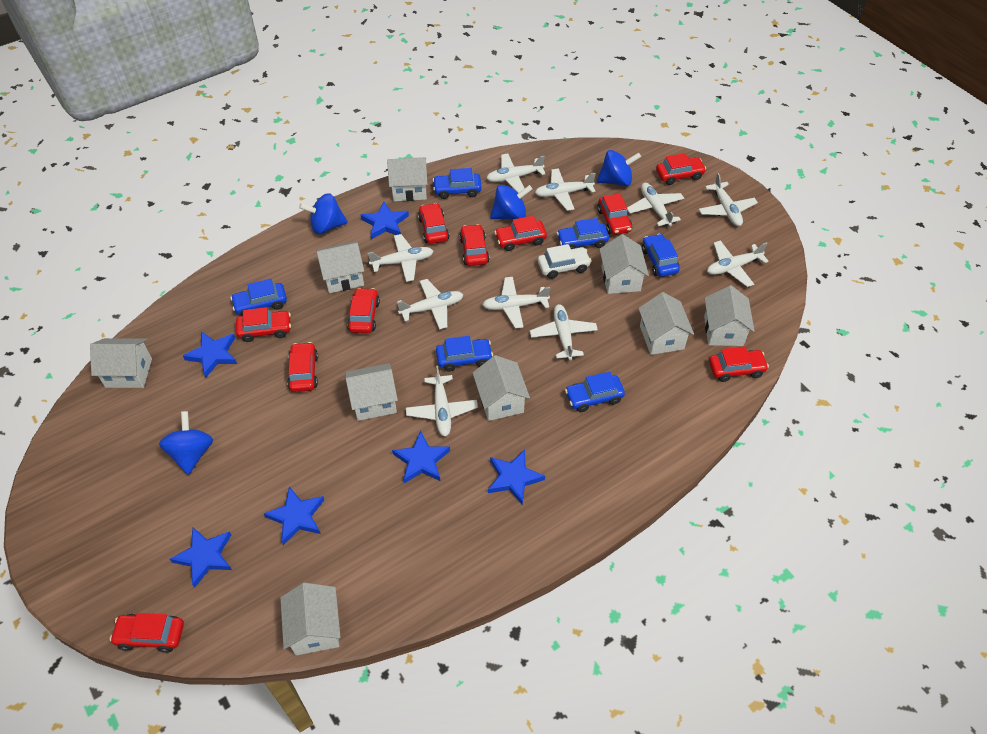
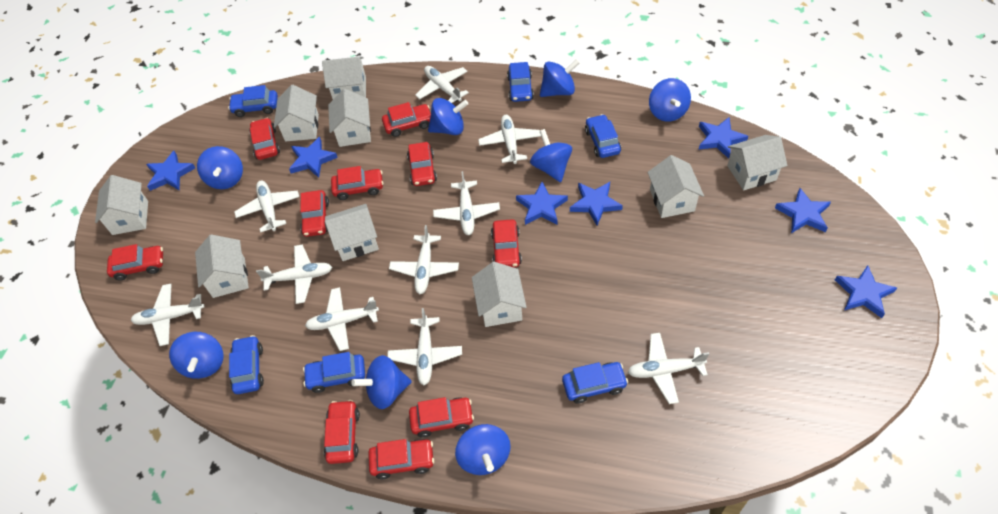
blue spinning top: 4 -> 8
blue star: 6 -> 7
white car: 1 -> 0

